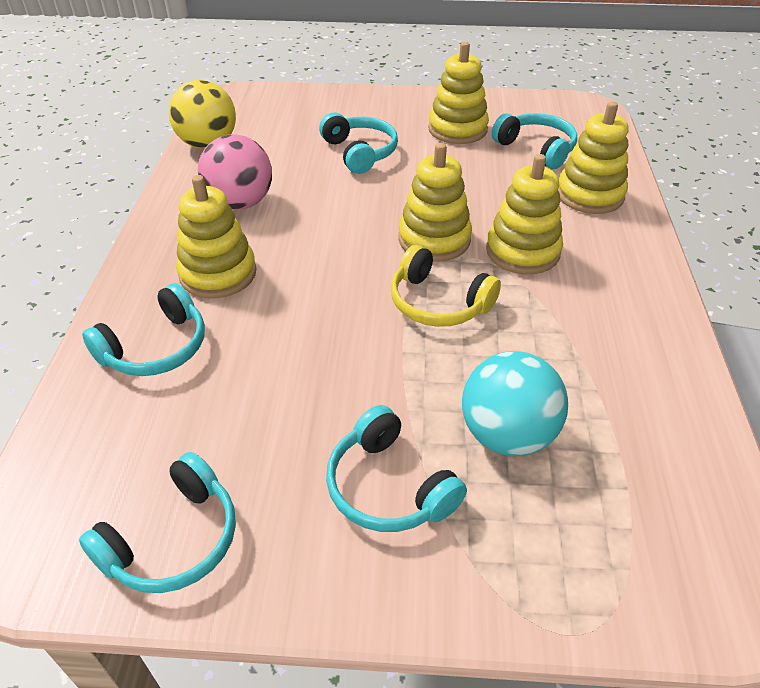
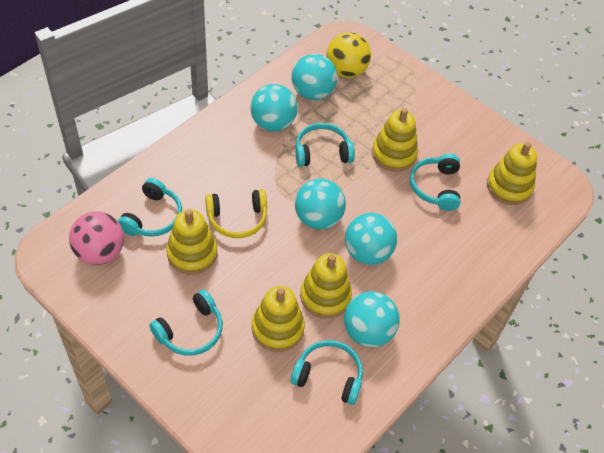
turquoise ball: 1 -> 5

